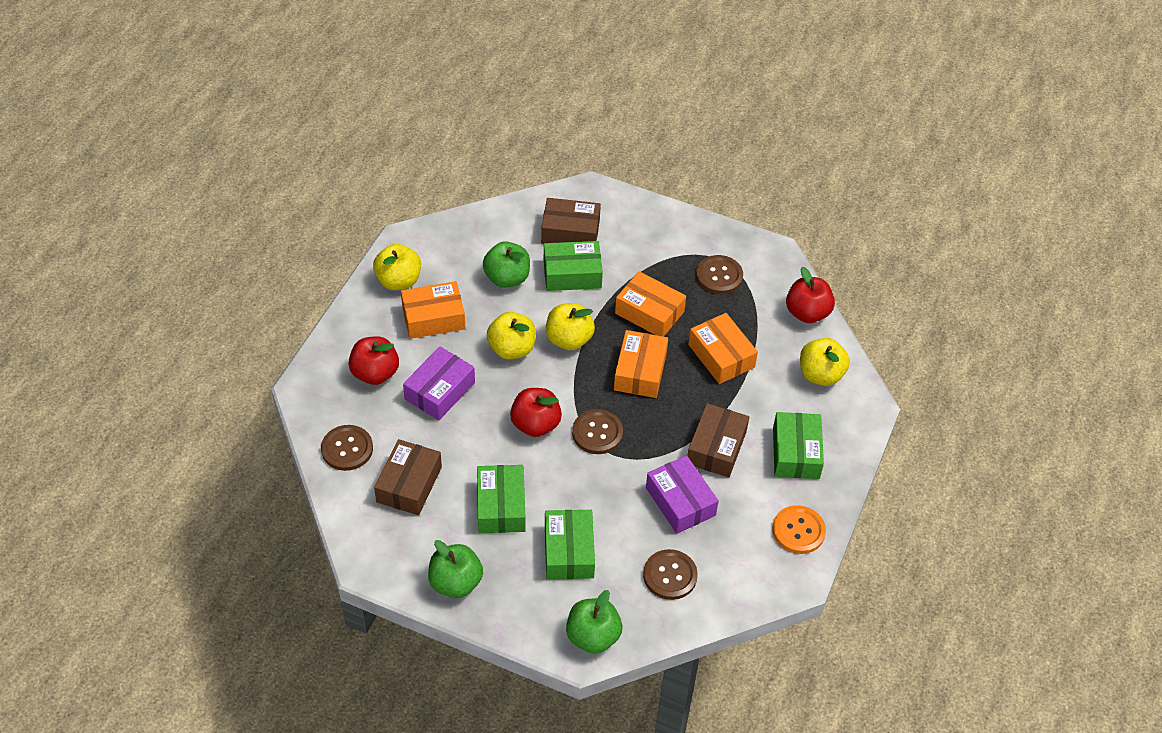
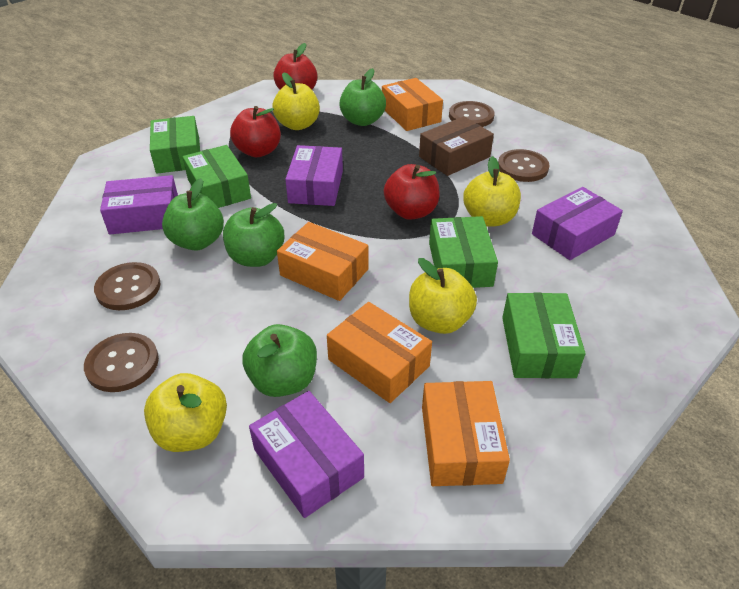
brown box: 3 -> 1
green apple: 3 -> 4
orange button: 1 -> 0
purple box: 2 -> 4

